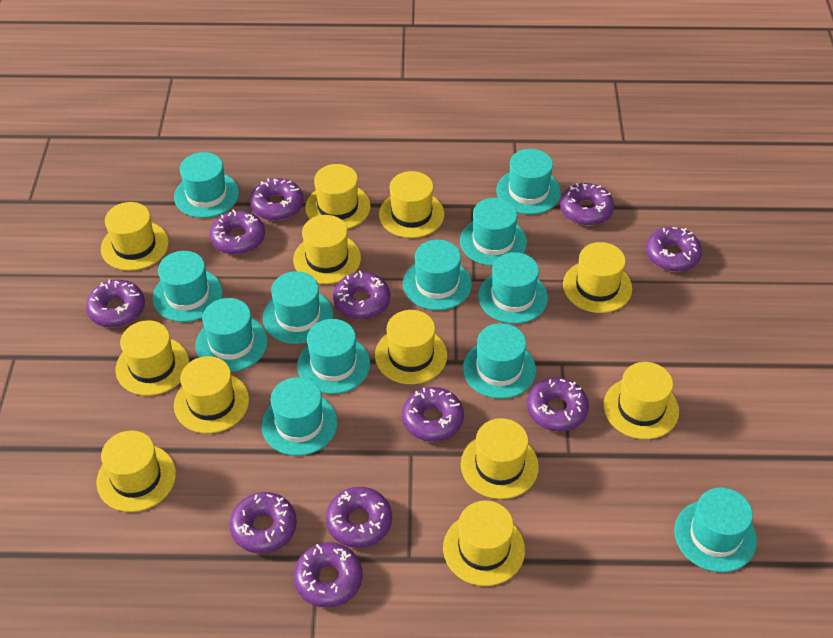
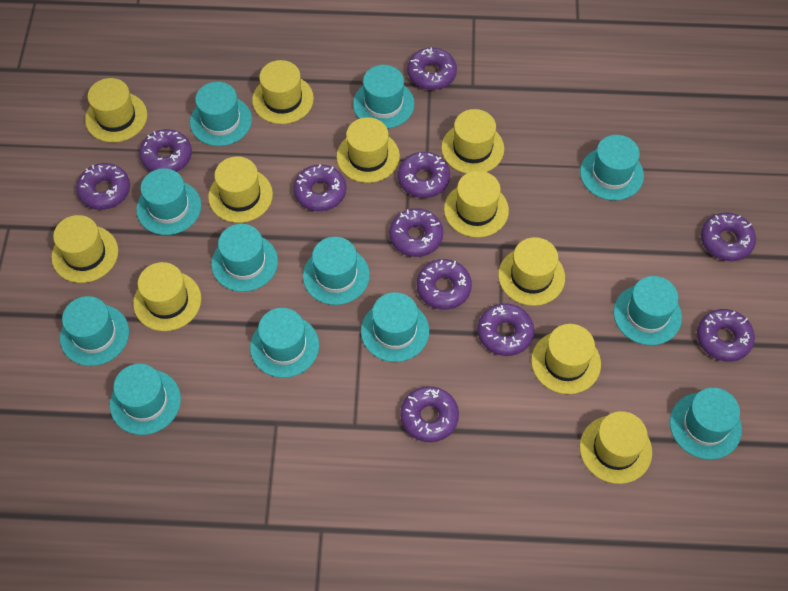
yellow hat: 12 -> 11

